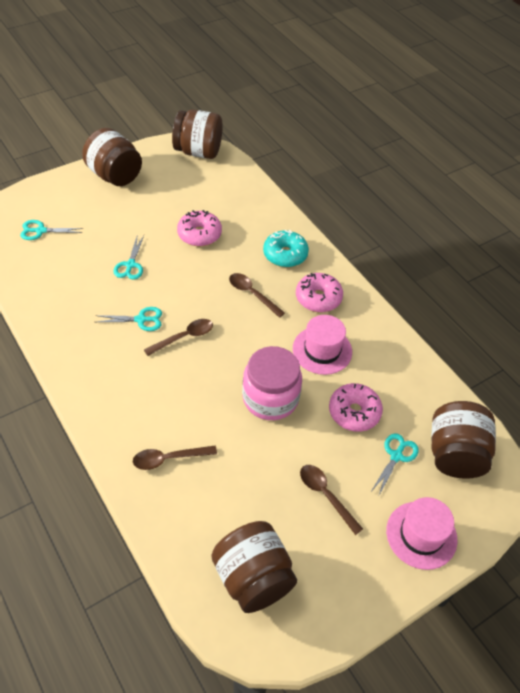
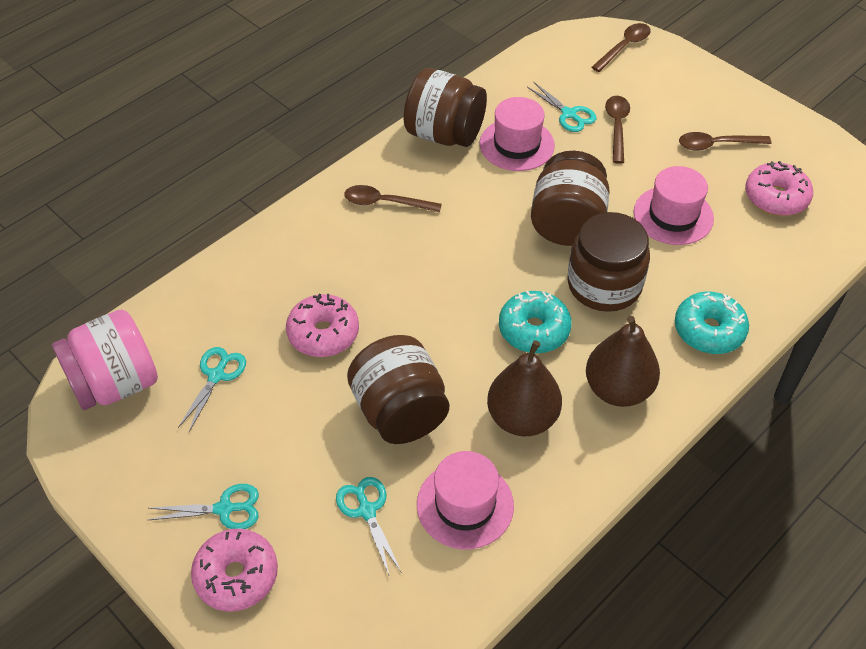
brown pear: 0 -> 2
pink hat: 2 -> 3
turquoise donut: 1 -> 2

